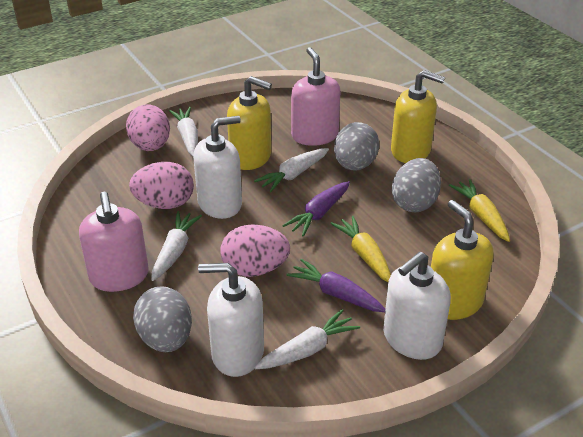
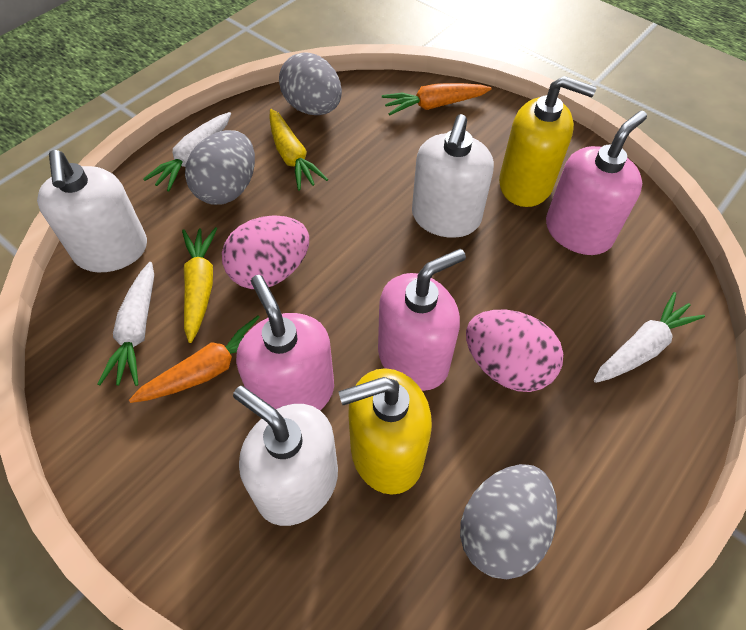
orange carrot: 0 -> 2
pink egg: 3 -> 2
pink soap dispenser: 2 -> 3
purple carrot: 2 -> 0
white carrot: 4 -> 3
yellow soap dispenser: 3 -> 2

